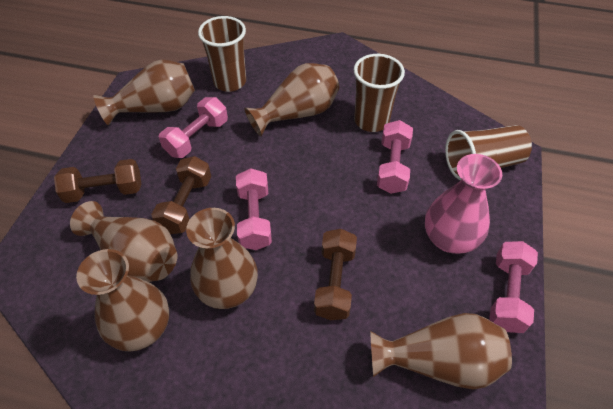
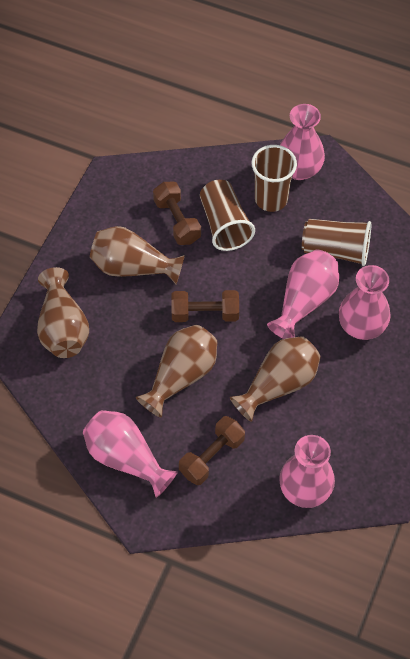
brown vase: 6 -> 4
pink dumbbell: 4 -> 0
pink vase: 1 -> 5

